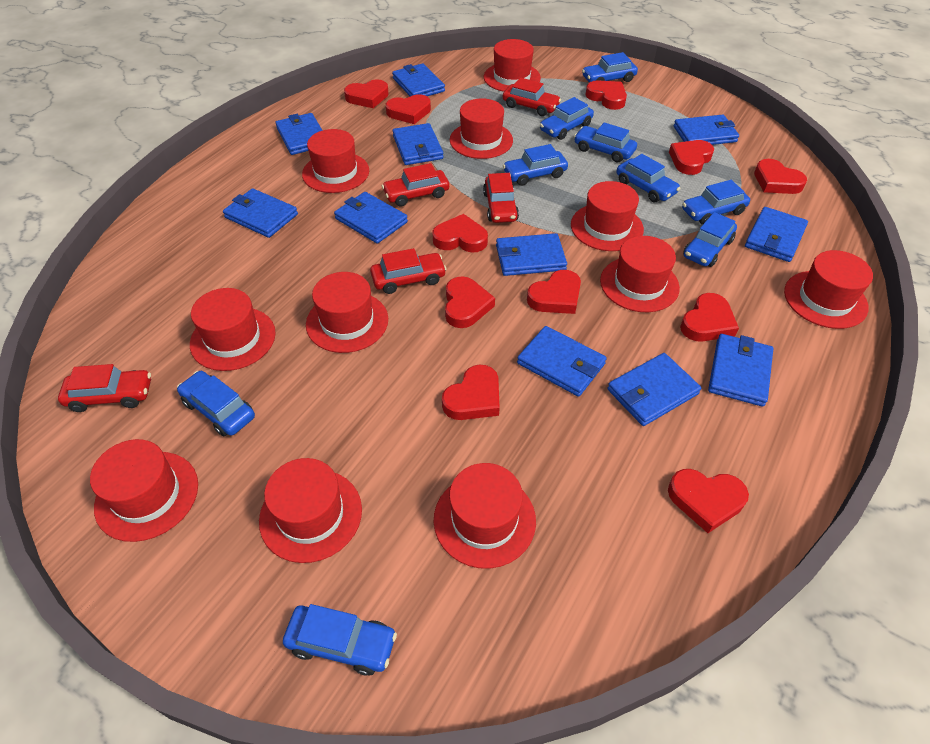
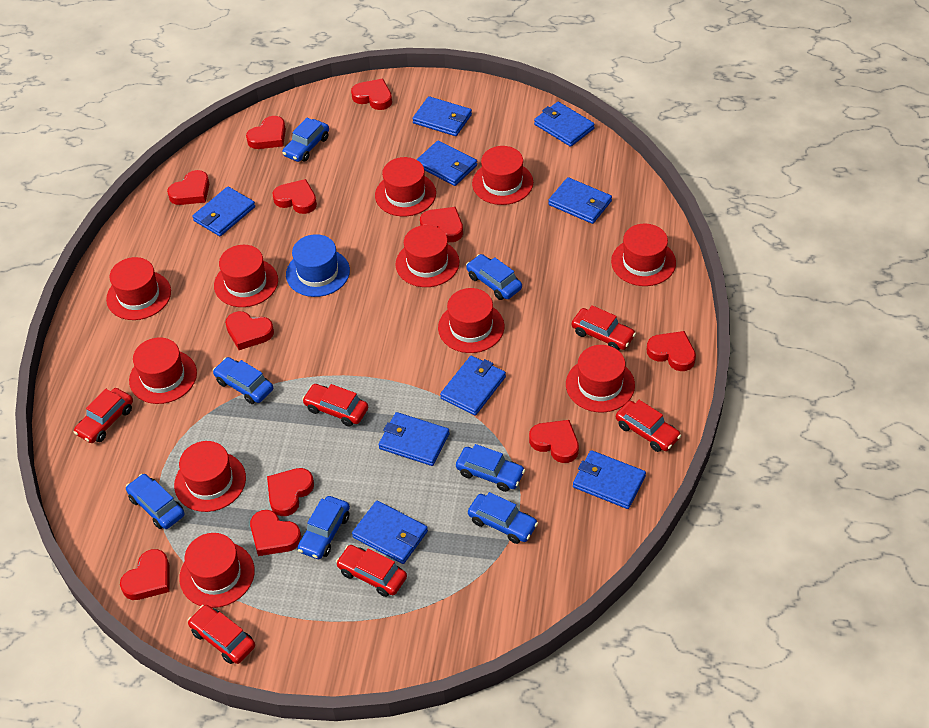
blue car: 9 -> 7
blue hat: 0 -> 1
blue wallet: 11 -> 9
red car: 5 -> 6

